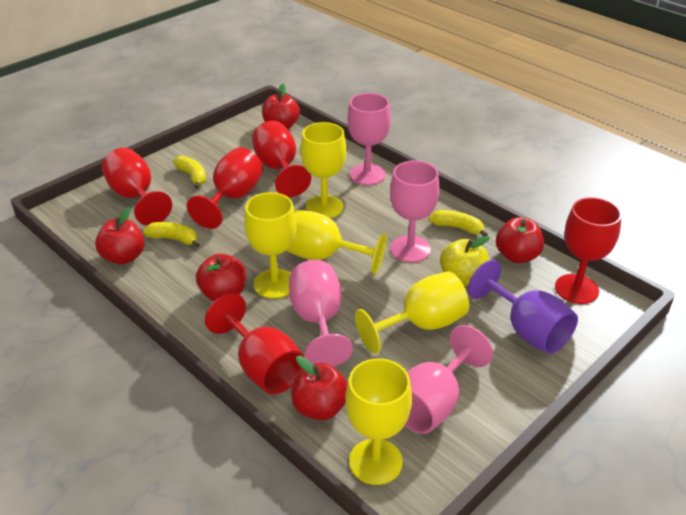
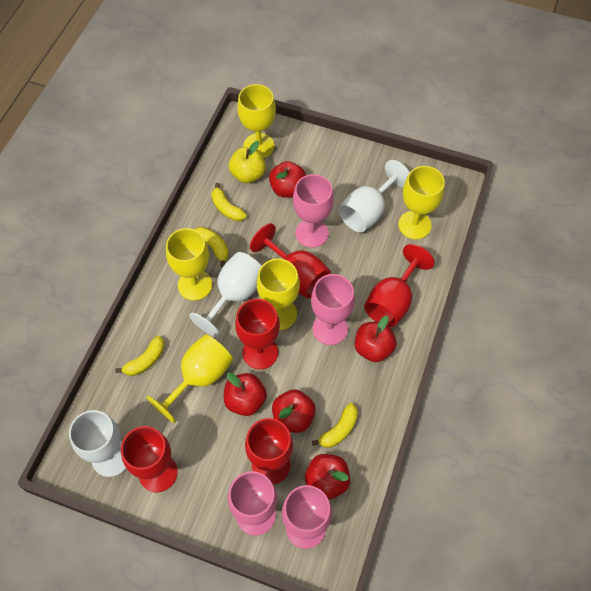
purple goblet: 1 -> 0
white goblet: 0 -> 3
yellow banana: 3 -> 4

